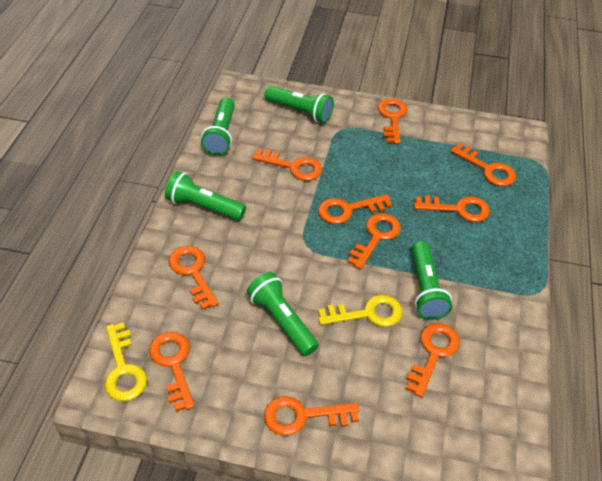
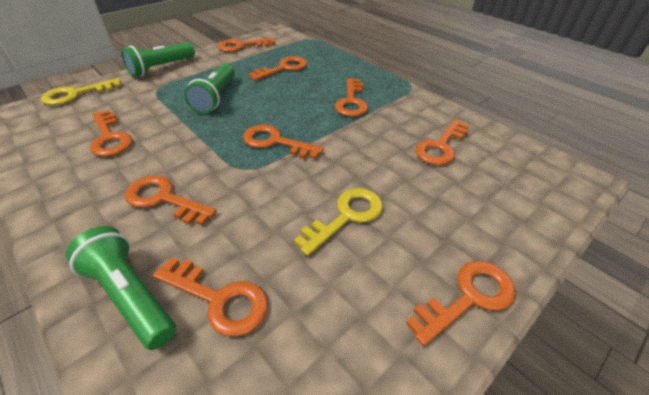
green flashlight: 5 -> 3
orange key: 10 -> 9

